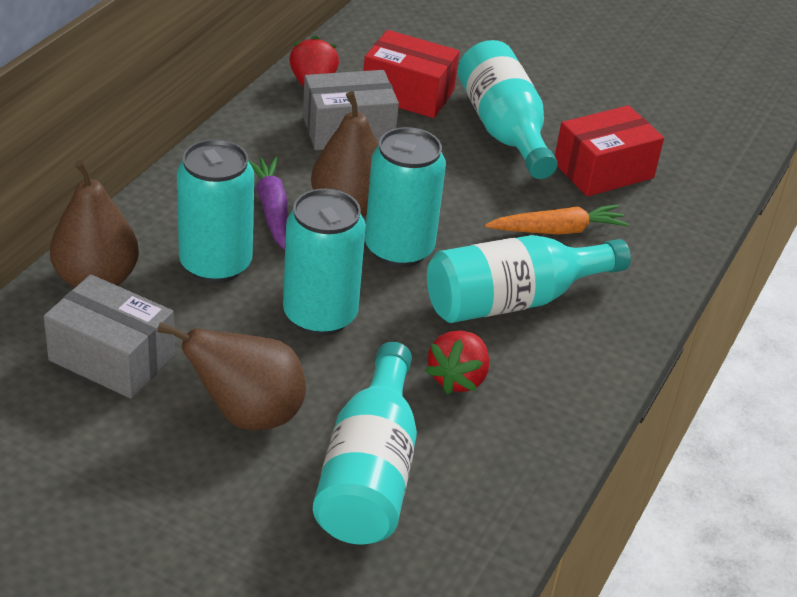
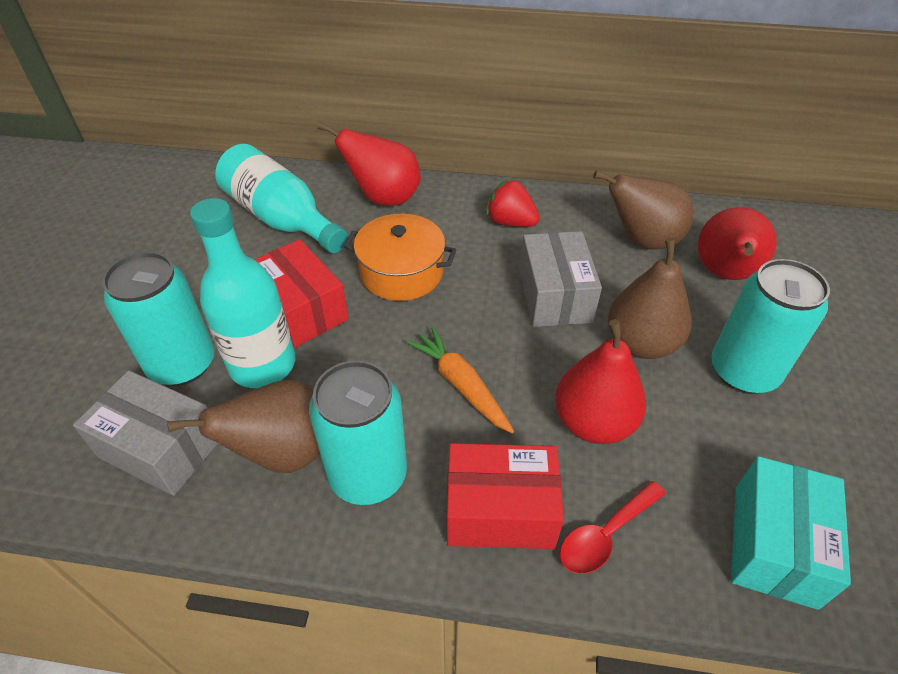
orange pot: 0 -> 1
purple carrot: 1 -> 0
red pear: 0 -> 3
red spoon: 0 -> 1
red strawberry: 2 -> 1
turquoise bottle: 3 -> 2
turquoise box: 0 -> 1

